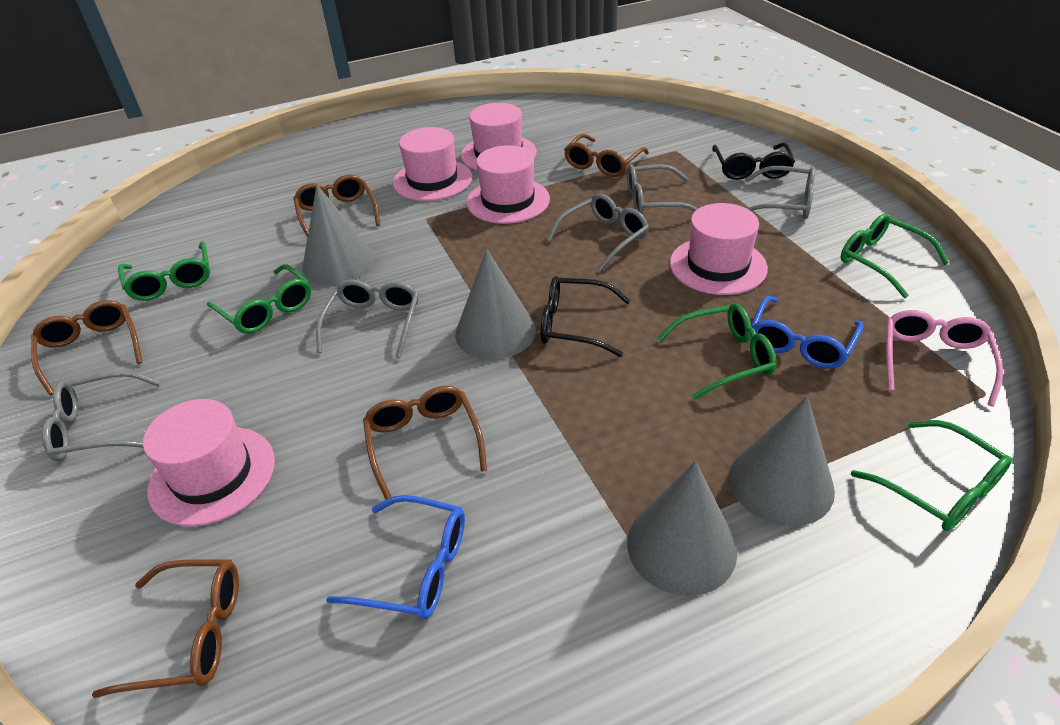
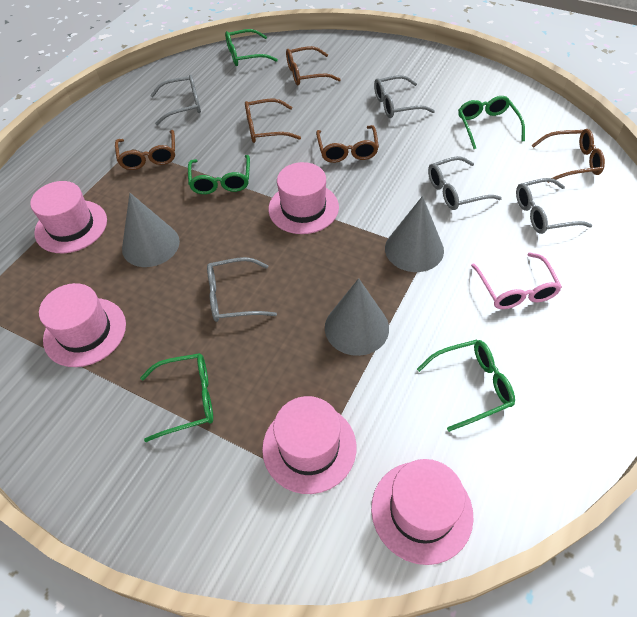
black glasses: 2 -> 0
blue glasses: 2 -> 0
grey cone: 4 -> 3

